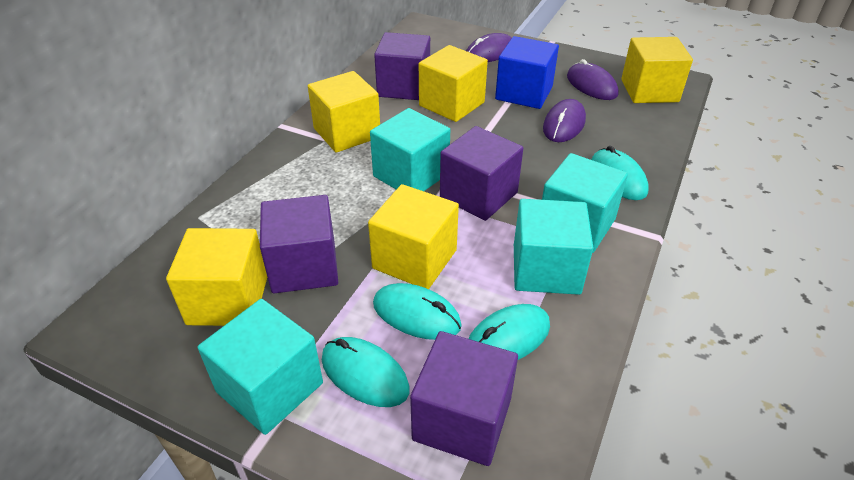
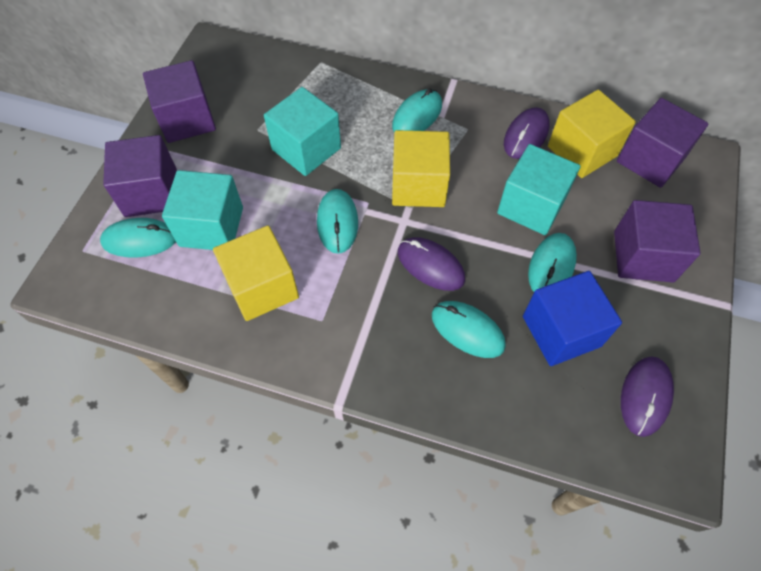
turquoise cube: 4 -> 3
turquoise mouse: 4 -> 5
yellow cube: 5 -> 3

